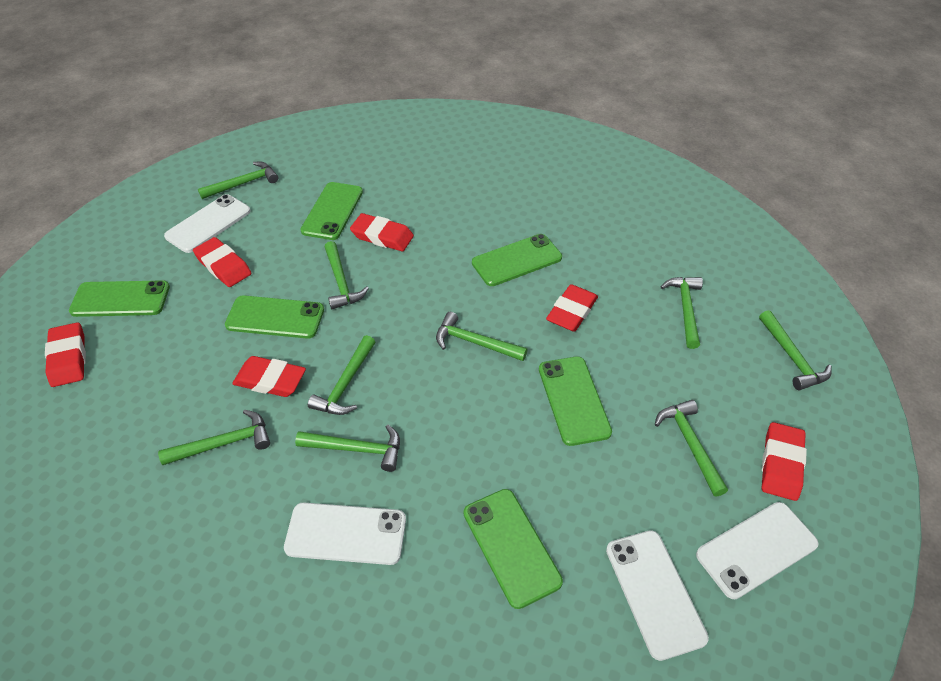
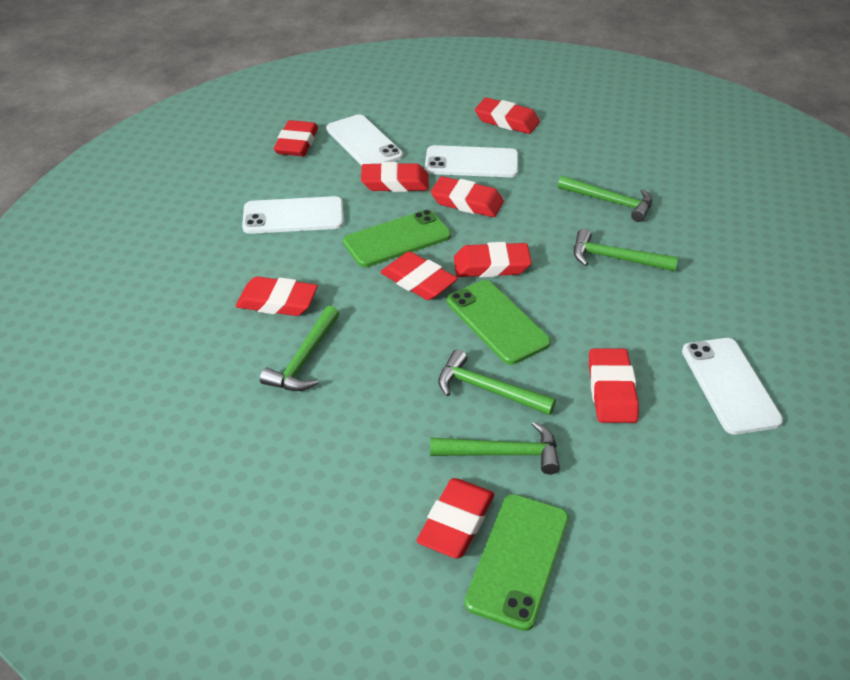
green hammer: 9 -> 5
green phone: 6 -> 3
red eraser: 6 -> 9

